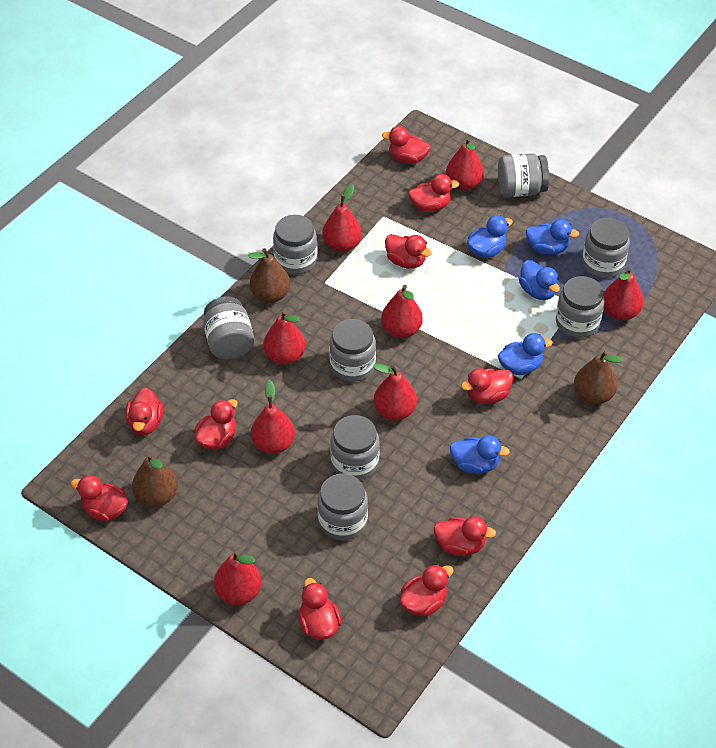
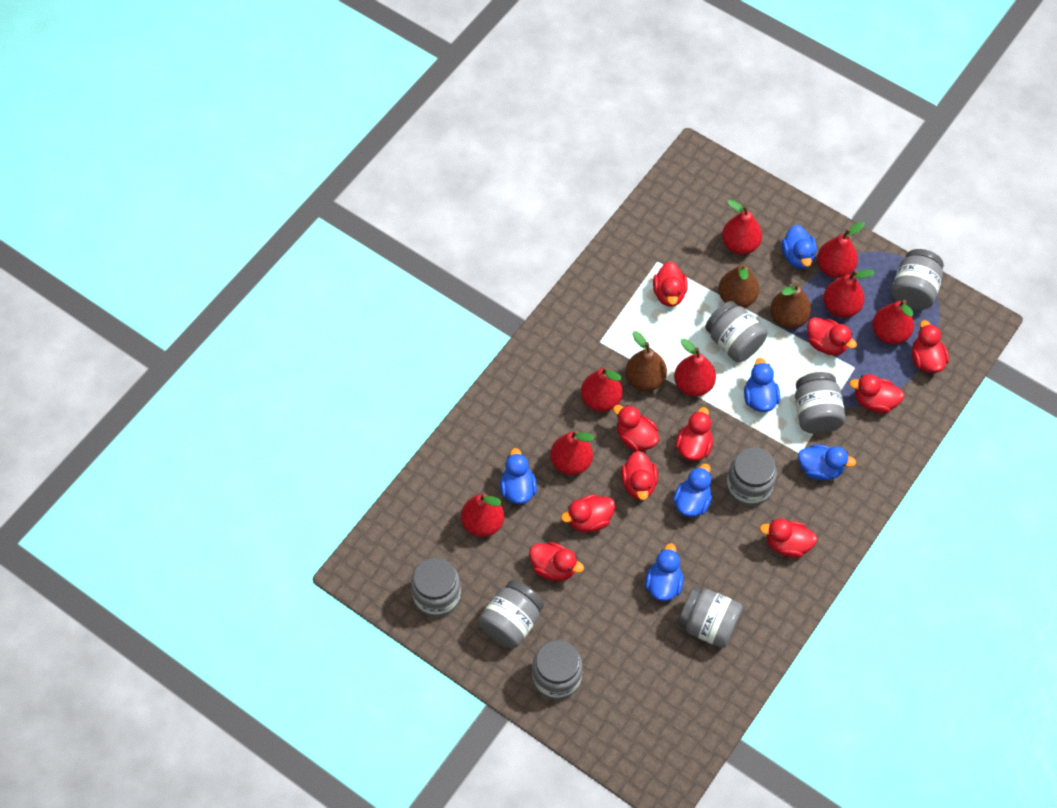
blue duck: 5 -> 6

